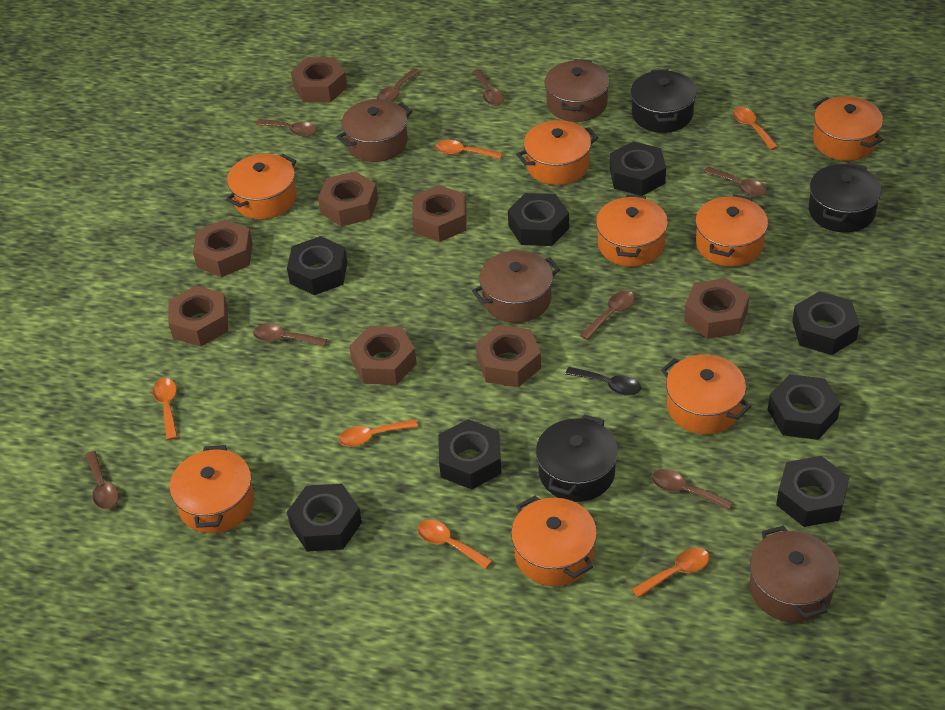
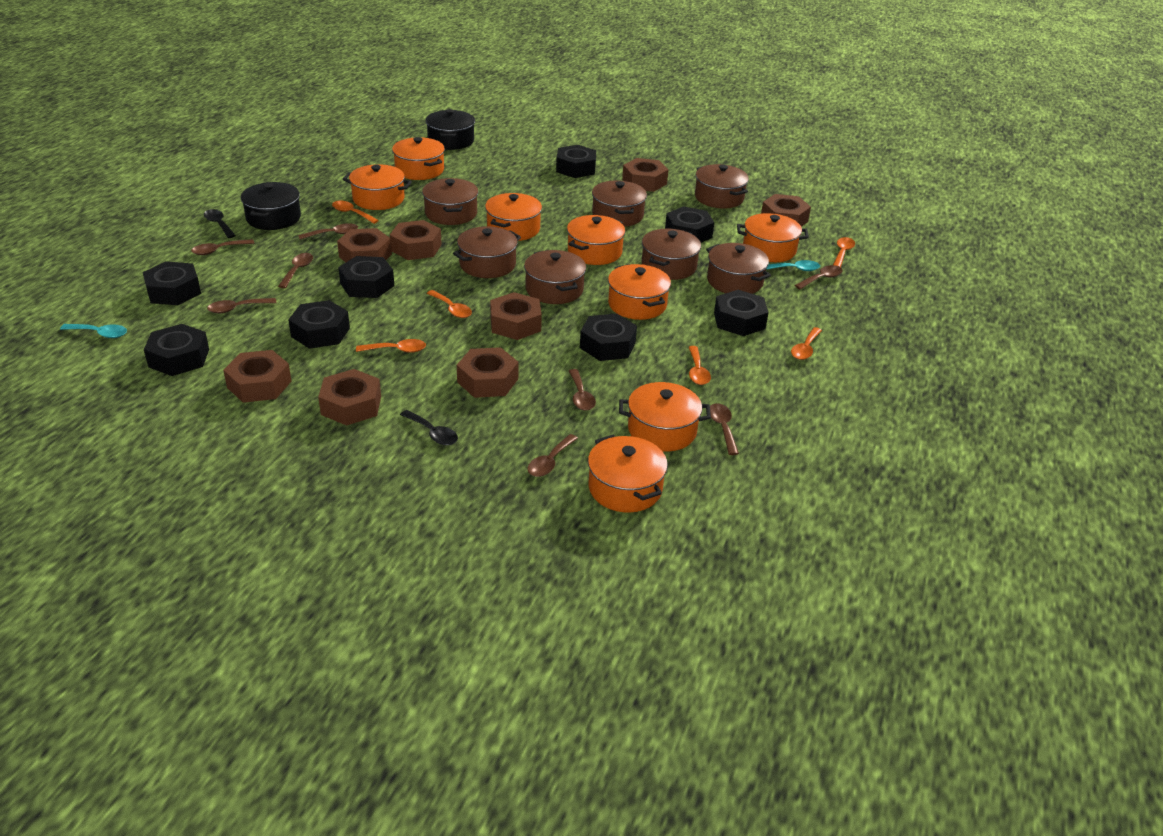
black pot: 3 -> 2
black spoon: 1 -> 2
brown pot: 4 -> 7
turquoise spoon: 0 -> 2

